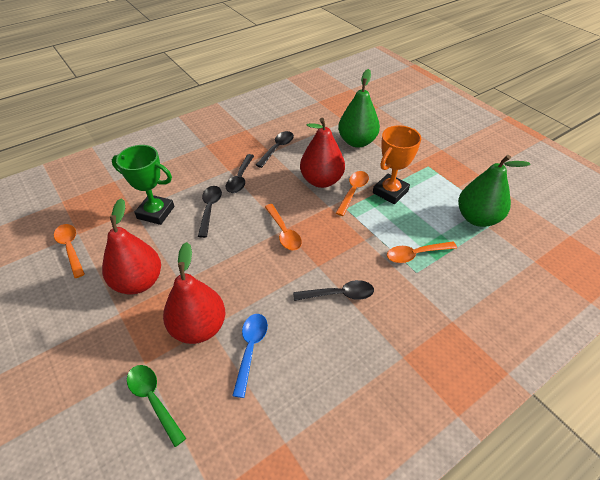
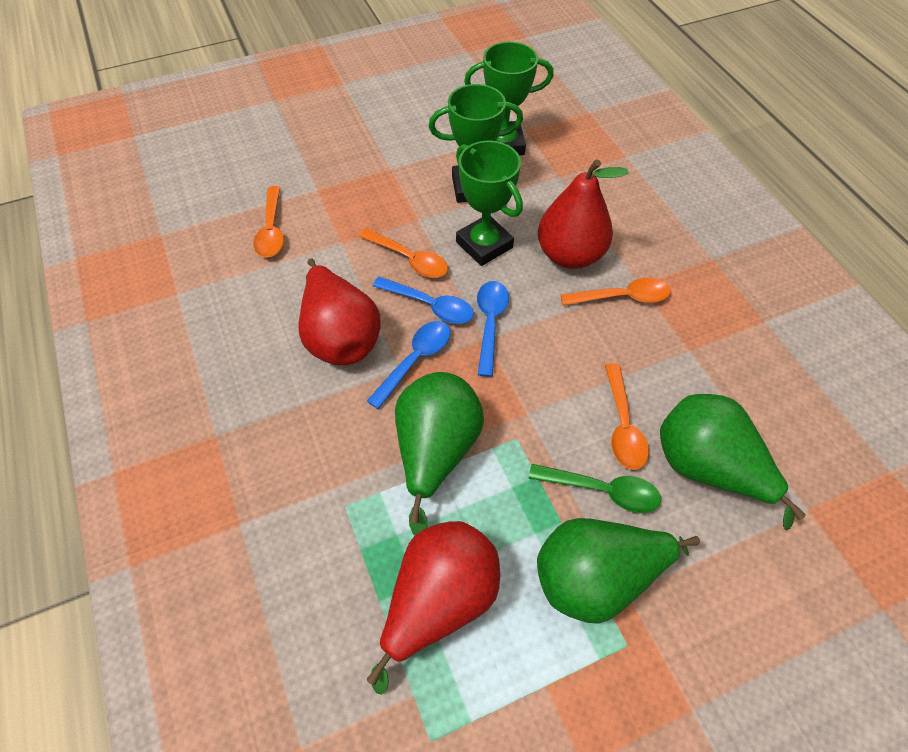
black spoon: 4 -> 0
blue spoon: 1 -> 3
green pear: 2 -> 3
green trophy: 1 -> 3
orange trophy: 1 -> 0

